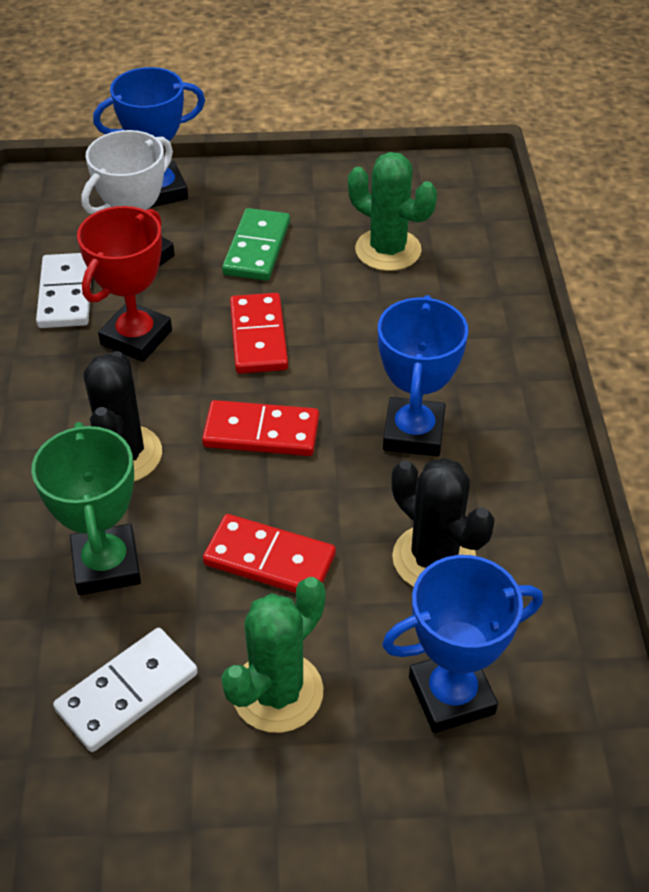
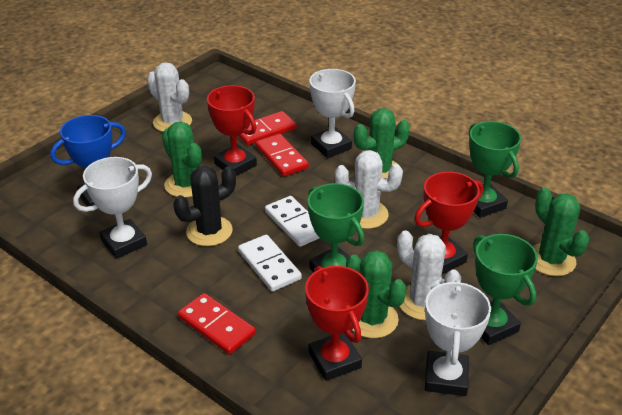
black cactus: 2 -> 1
blue trophy: 3 -> 1
green cactus: 2 -> 4
green domino: 1 -> 0
green trophy: 1 -> 3
red trophy: 1 -> 3
white cactus: 0 -> 3
white trophy: 1 -> 3

